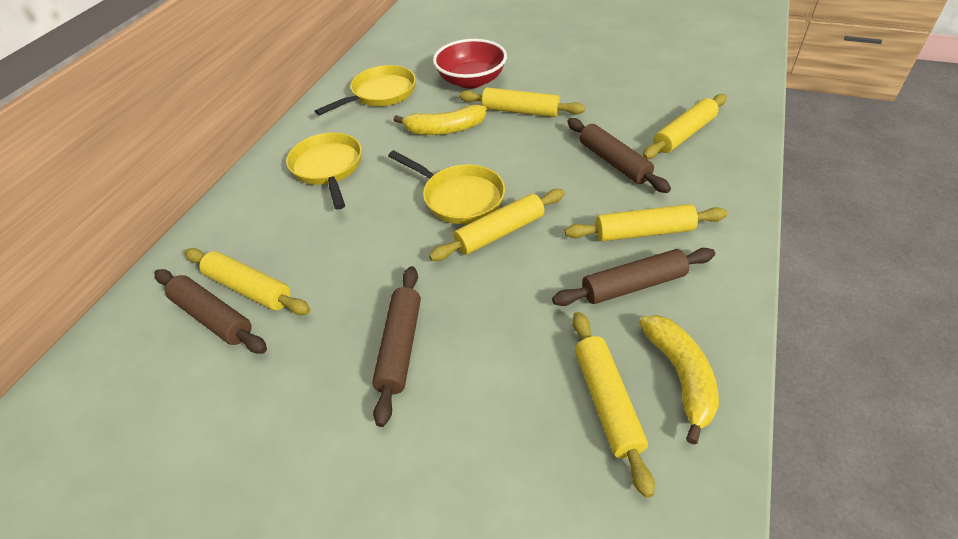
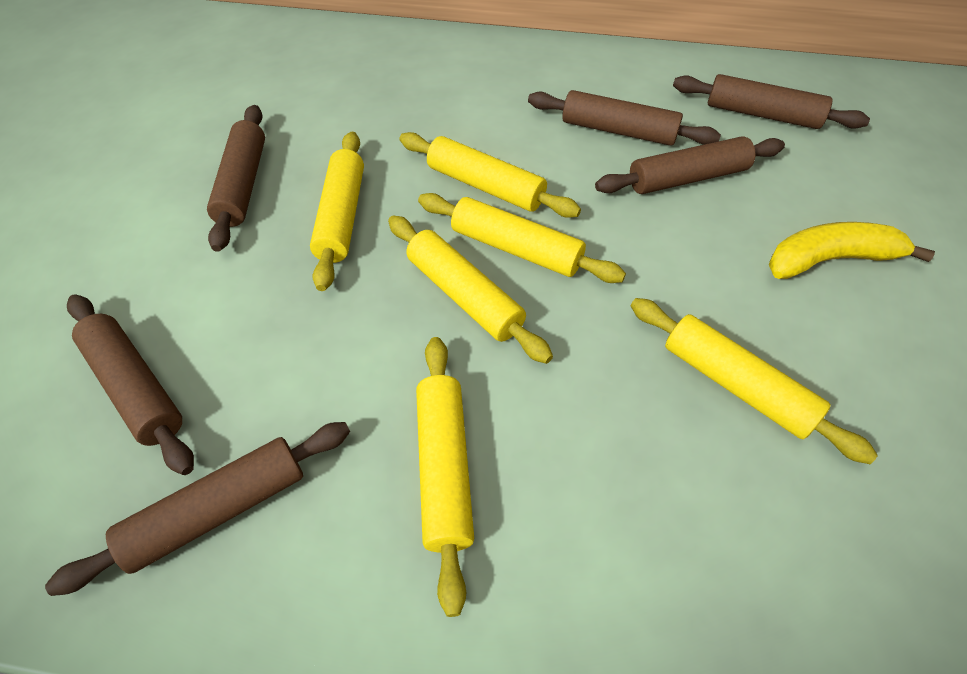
brown rolling pin: 4 -> 6
red bowl: 1 -> 0
yellow banana: 2 -> 1
yellow pan: 3 -> 0

